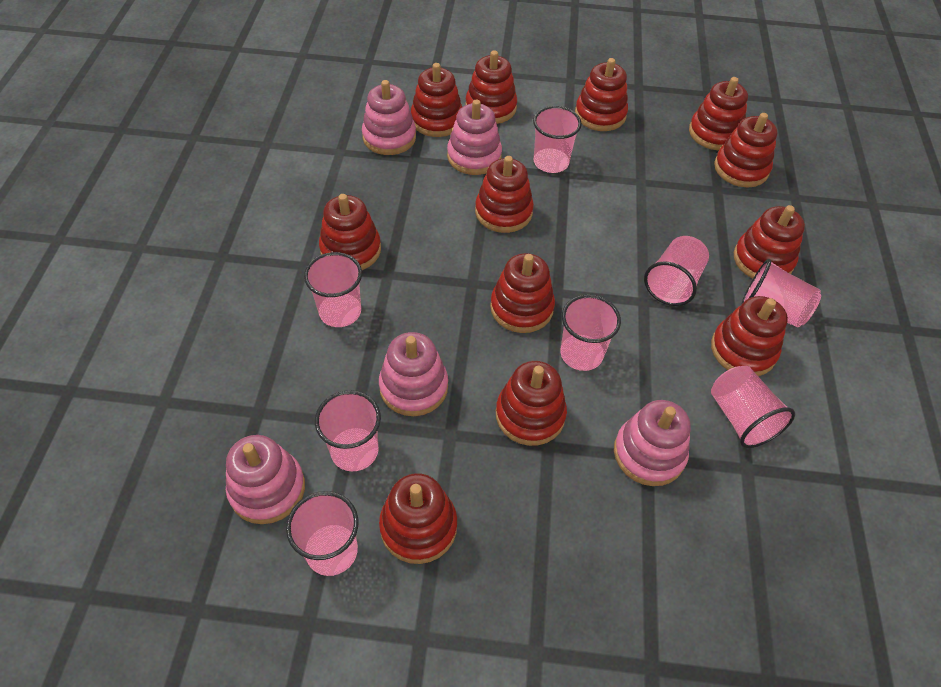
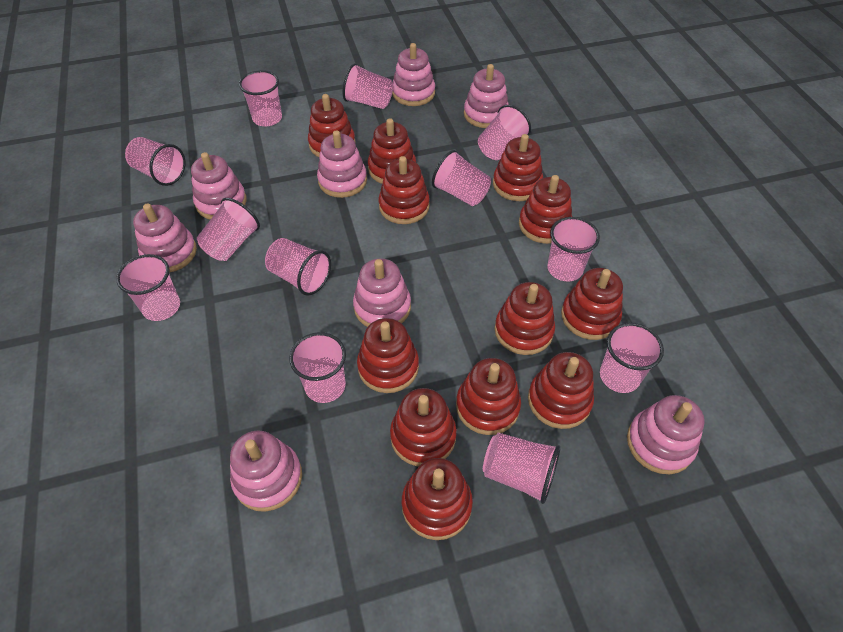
pink cup: 8 -> 12
pink stacking toy: 5 -> 8

